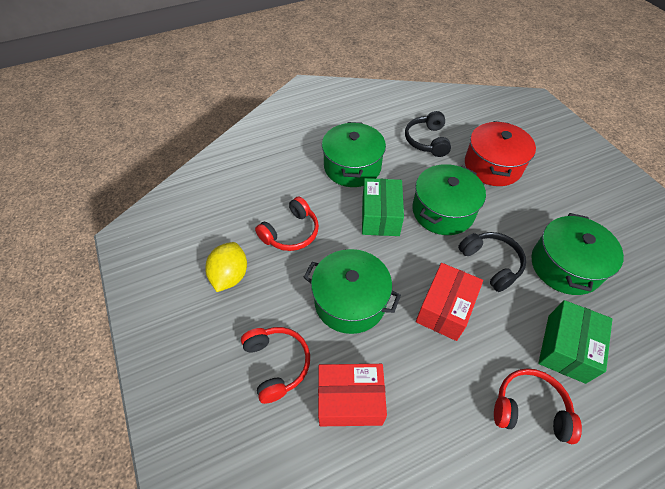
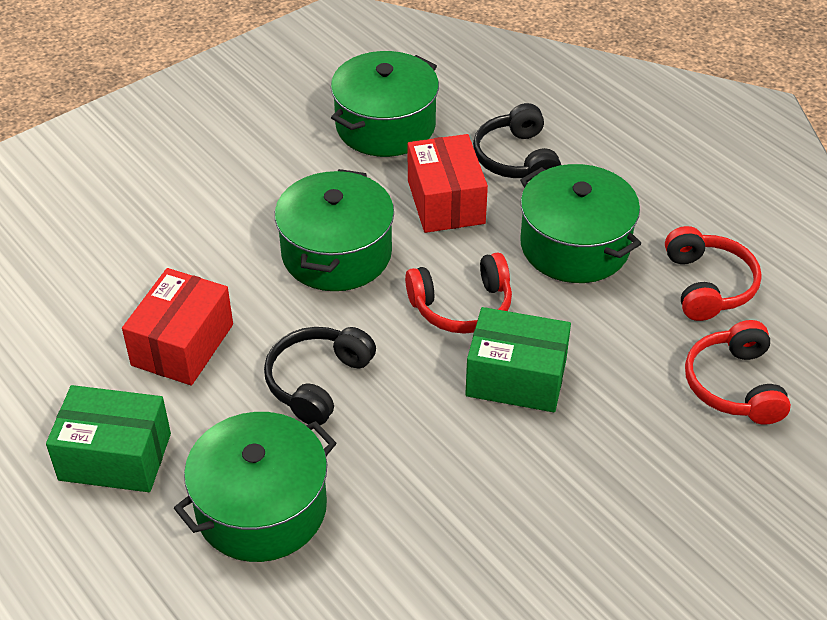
red pot: 1 -> 0
yellow lemon: 1 -> 0

